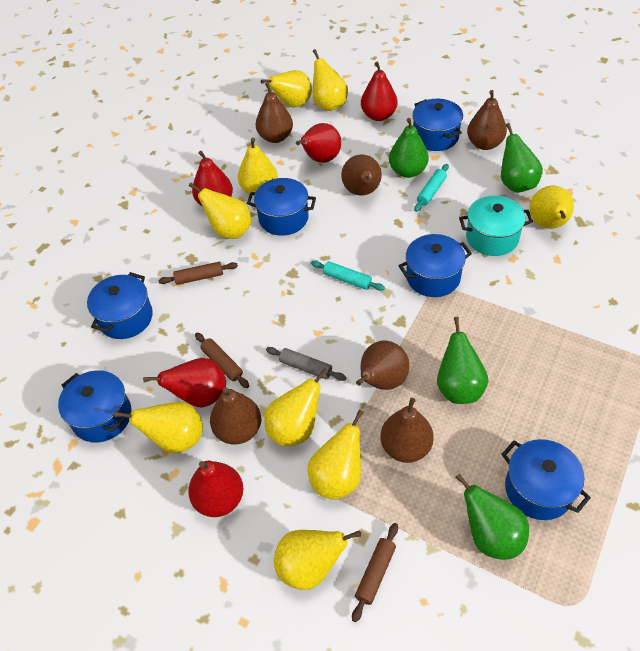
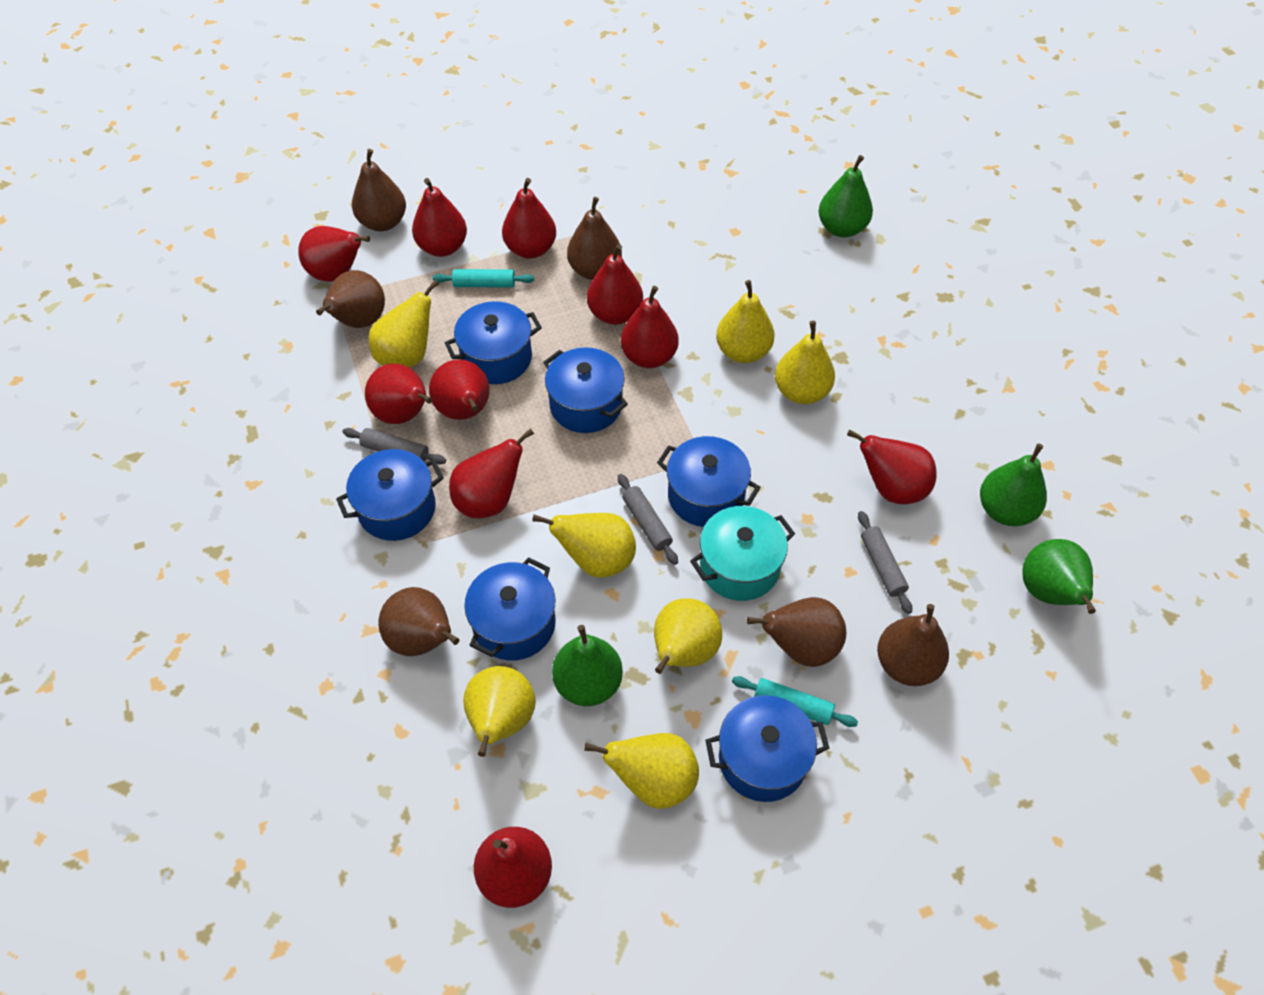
brown rolling pin: 3 -> 0
grey rolling pin: 1 -> 3
red pear: 5 -> 10
yellow pear: 9 -> 7

